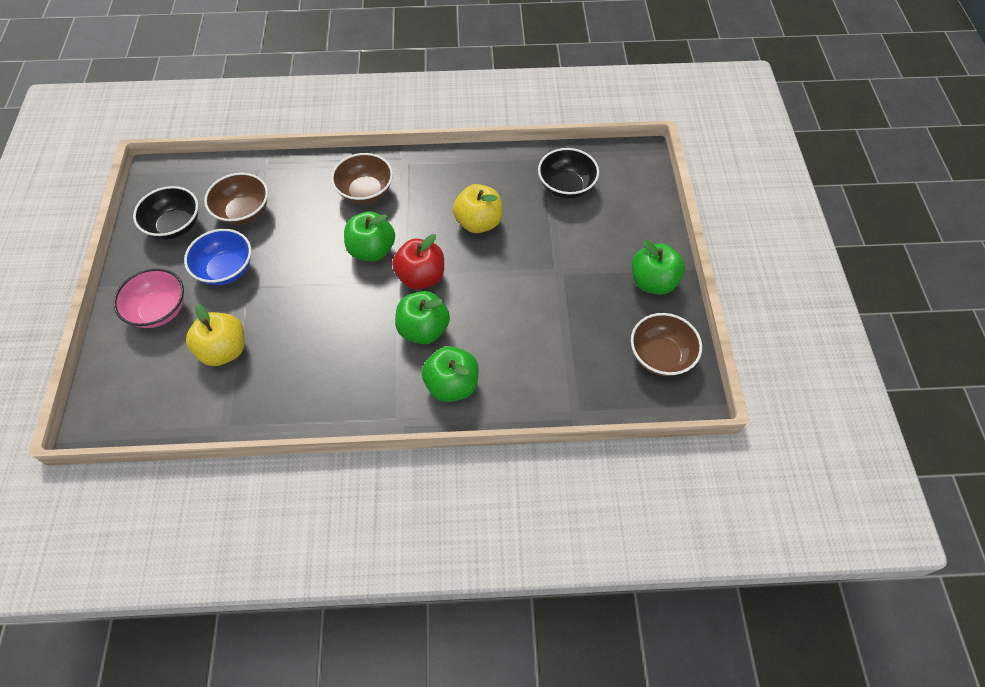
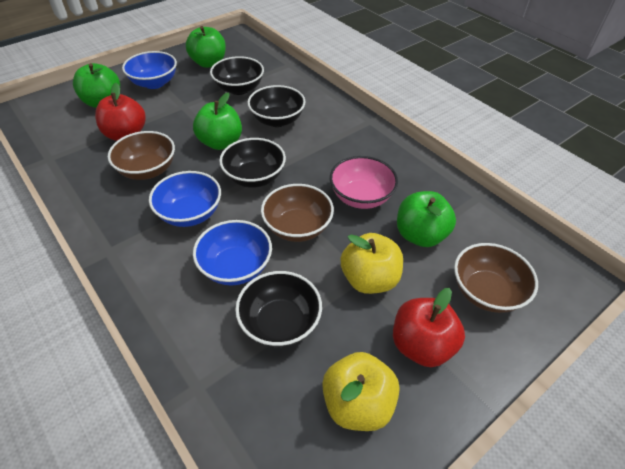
black bowl: 2 -> 4
blue bowl: 1 -> 3
red apple: 1 -> 2

